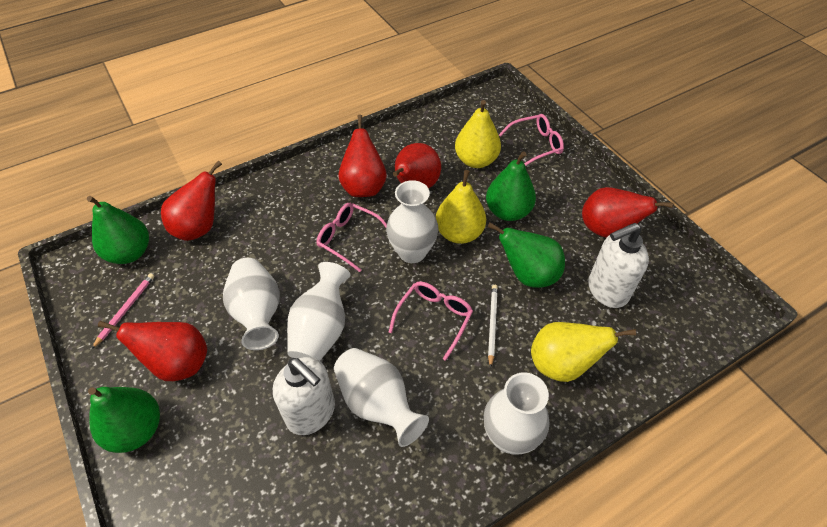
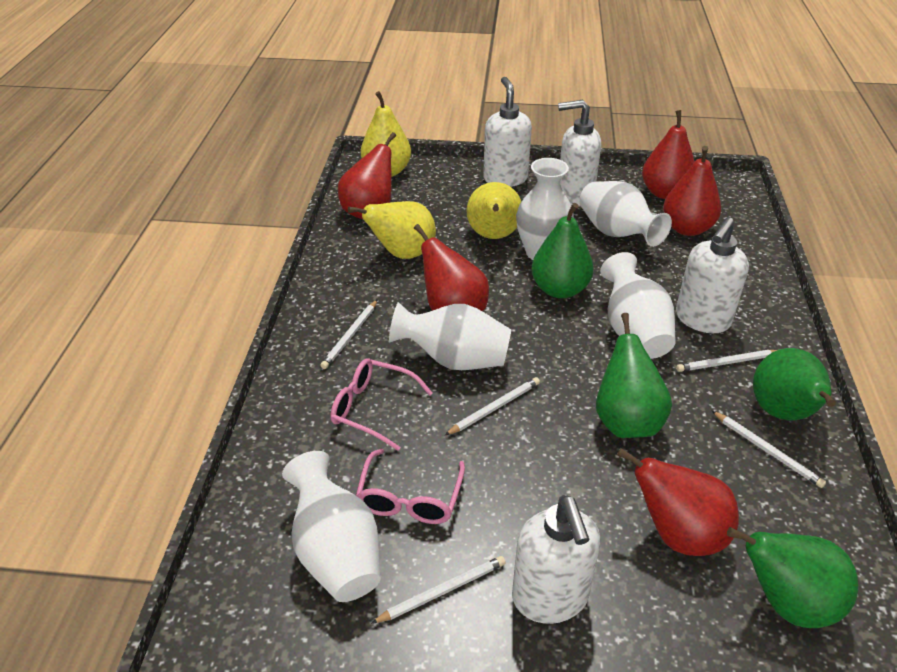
pink glasses: 3 -> 2
pink pencil: 1 -> 0
white pencil: 1 -> 5
white soap dispenser: 2 -> 4

